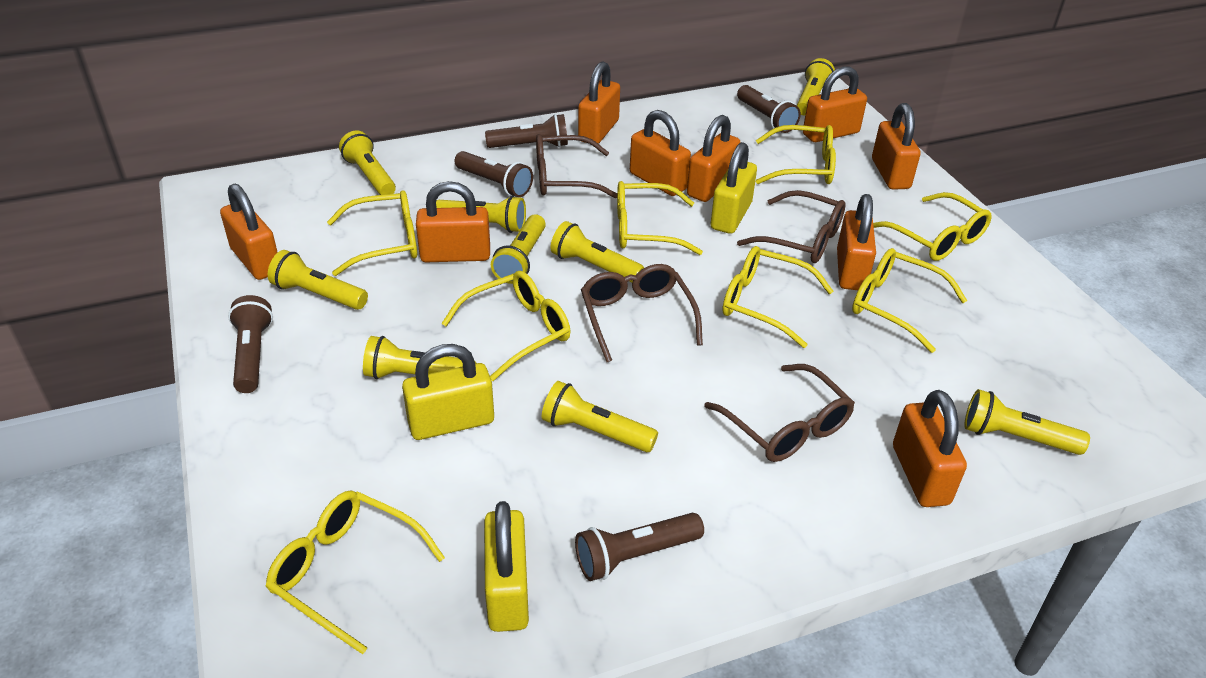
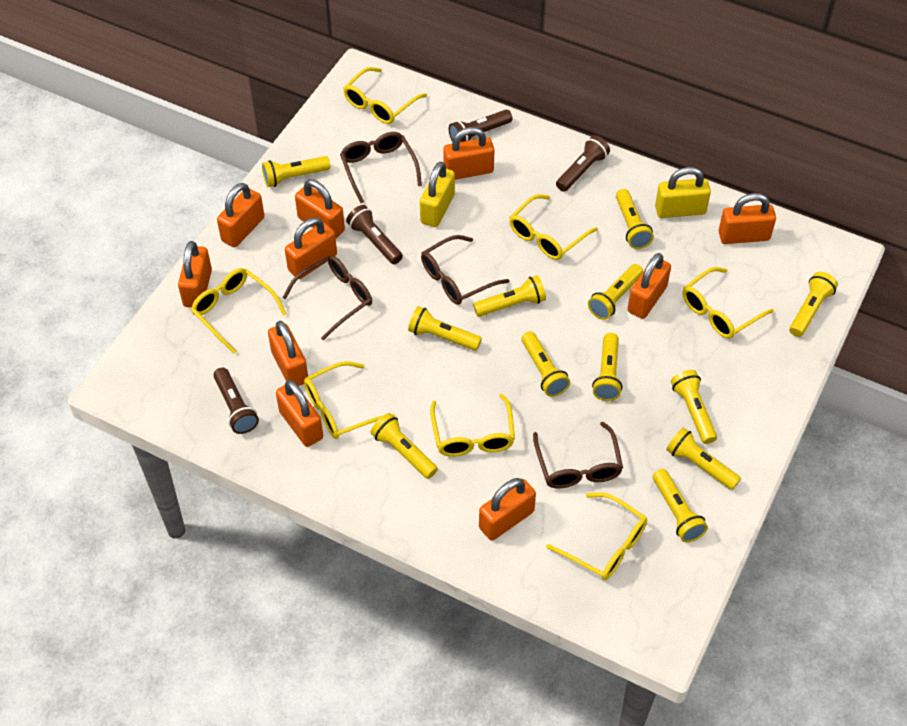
brown flashlight: 5 -> 4
orange padlock: 9 -> 10
yellow flashlight: 9 -> 12
yellow glasses: 8 -> 7
yellow padlock: 3 -> 2

